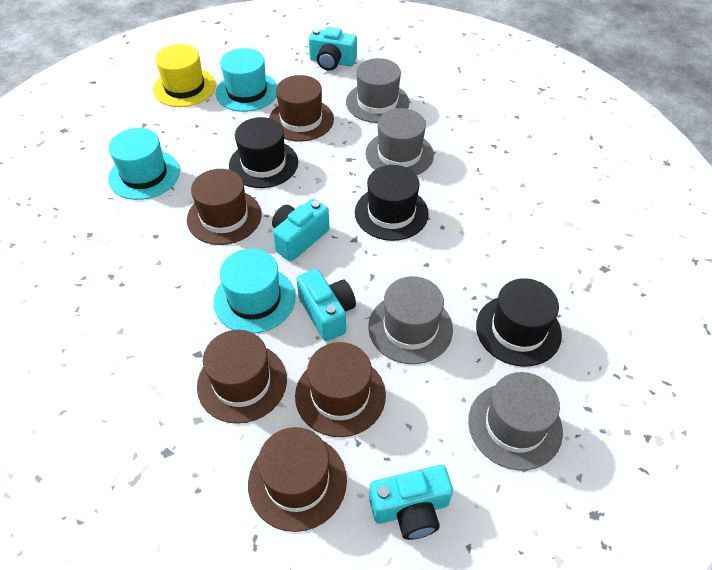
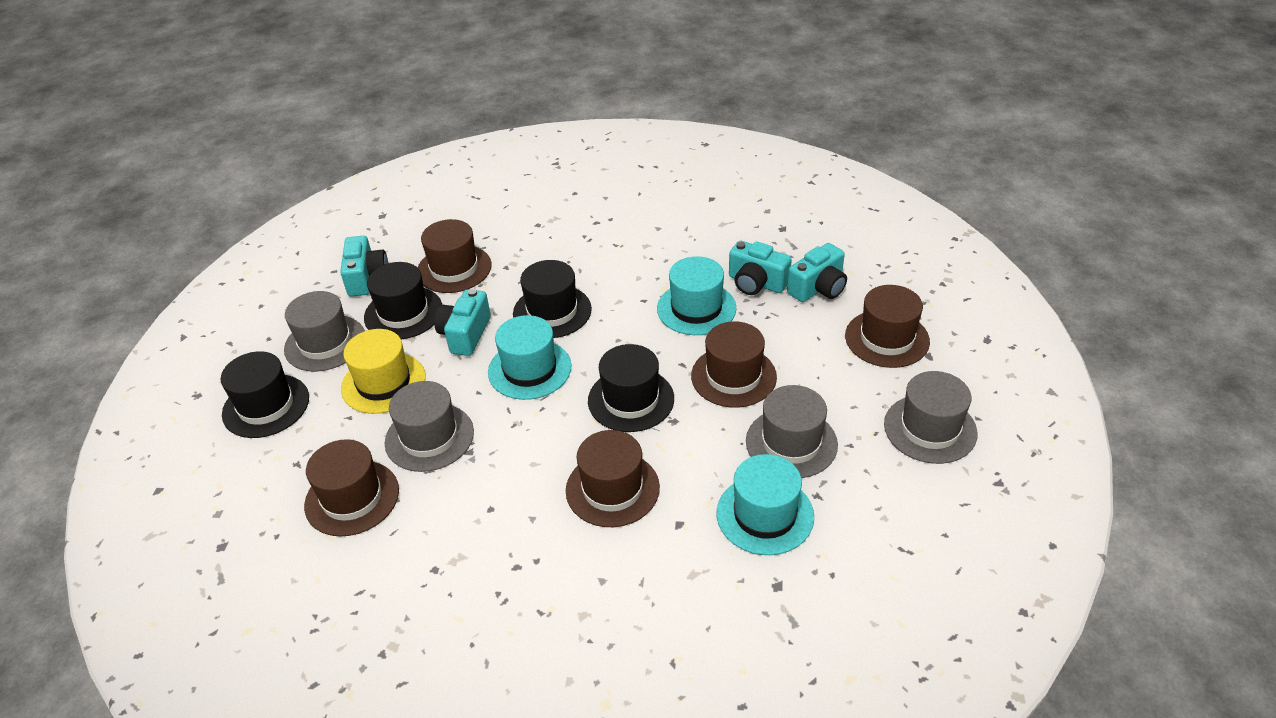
black hat: 3 -> 4

